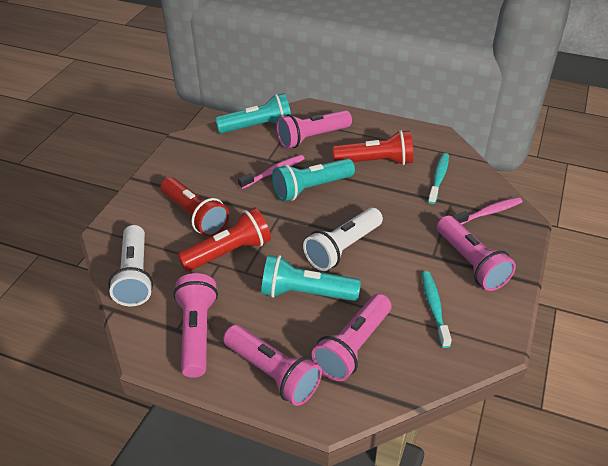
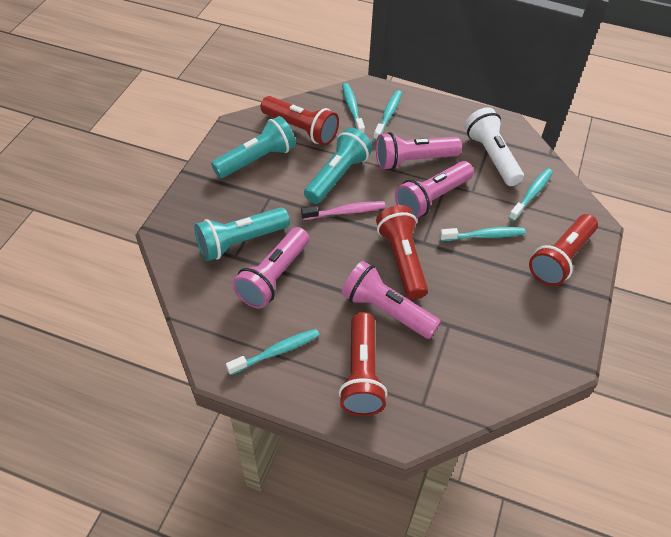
pink flashlight: 5 -> 4
pink toothbrush: 2 -> 1
red flashlight: 3 -> 4
turquoise toothbrush: 2 -> 5
white flashlight: 2 -> 1

